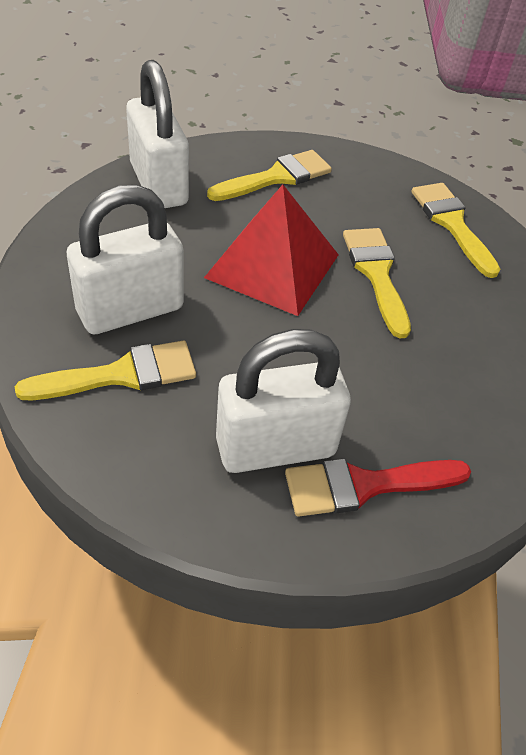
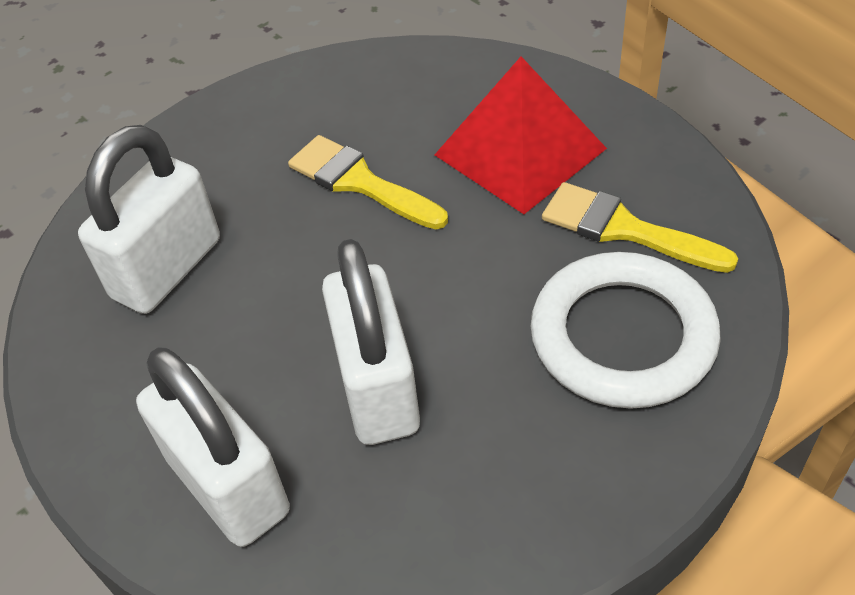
red brush: 1 -> 0
white ring: 0 -> 1
yellow brush: 4 -> 2

